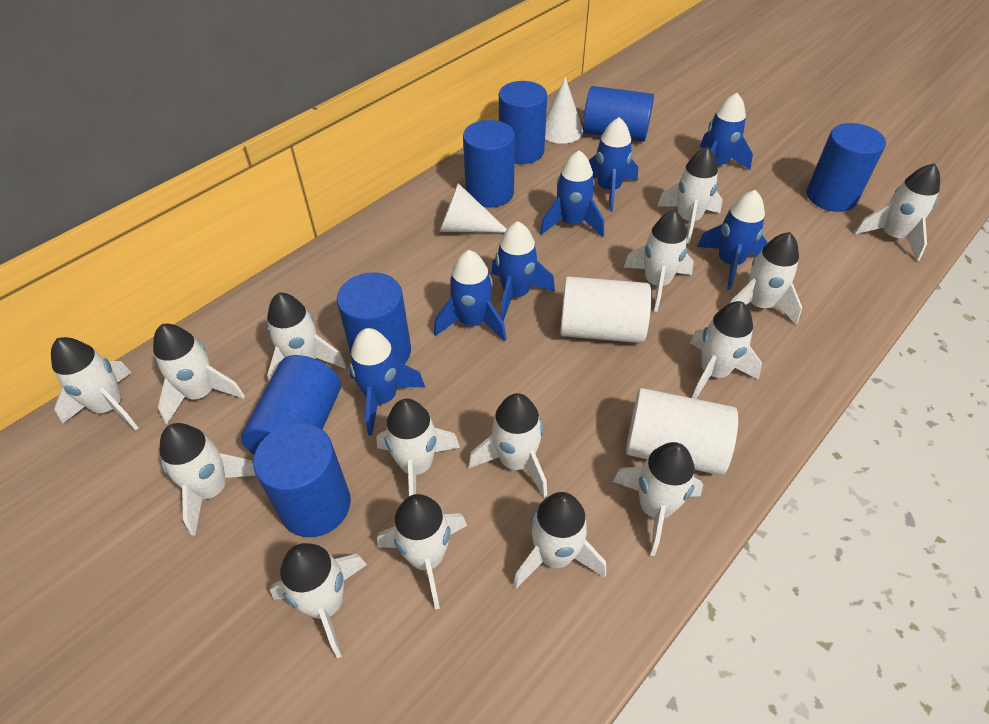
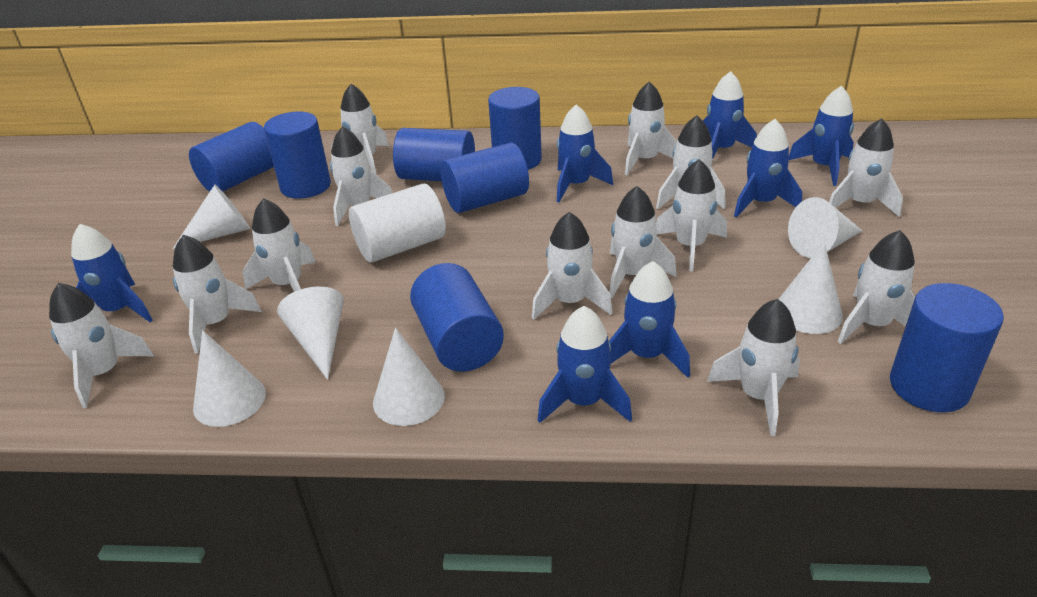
white cone: 2 -> 6
white cylinder: 2 -> 1
white rocket: 15 -> 13

